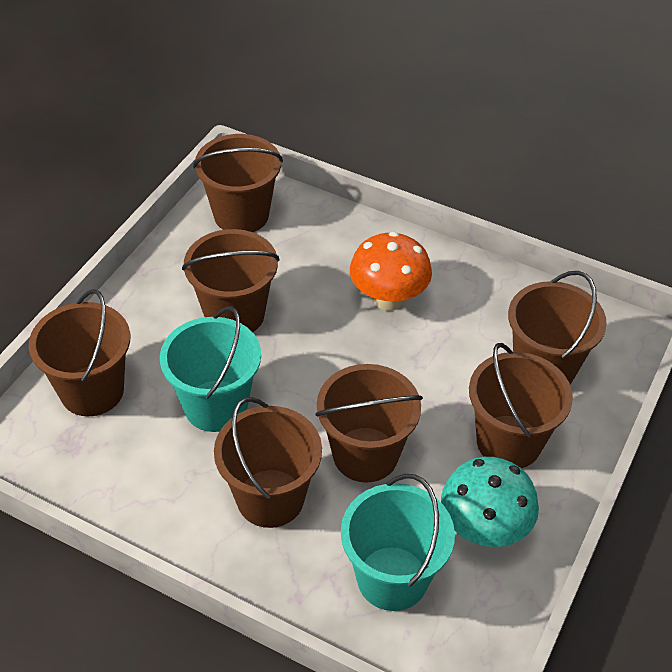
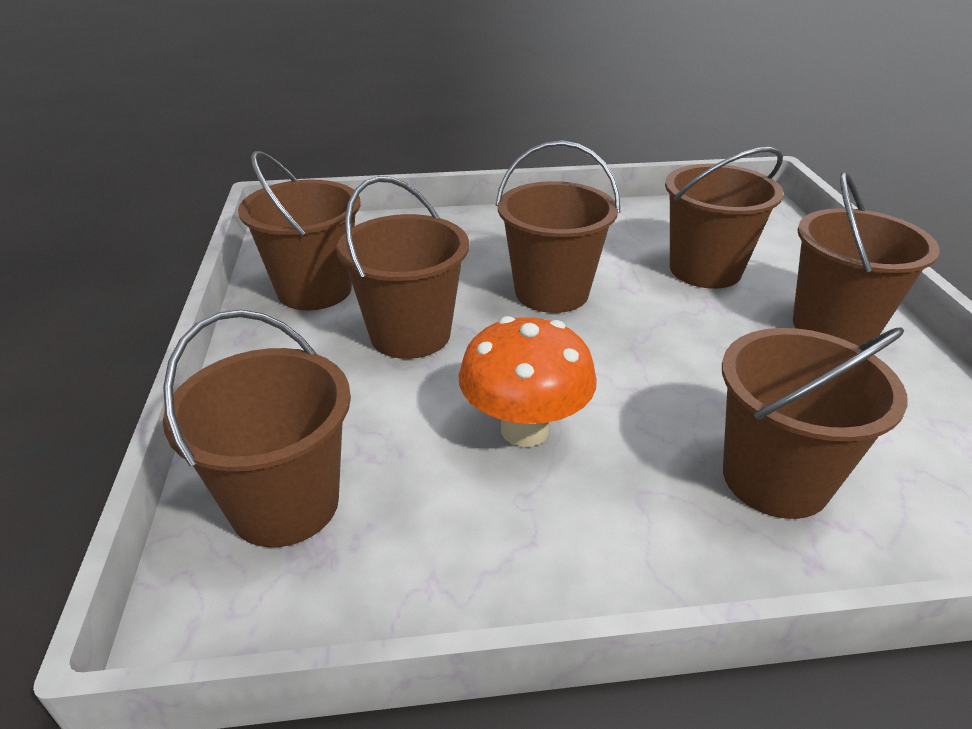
turquoise bucket: 2 -> 0
turquoise mushroom: 1 -> 0

